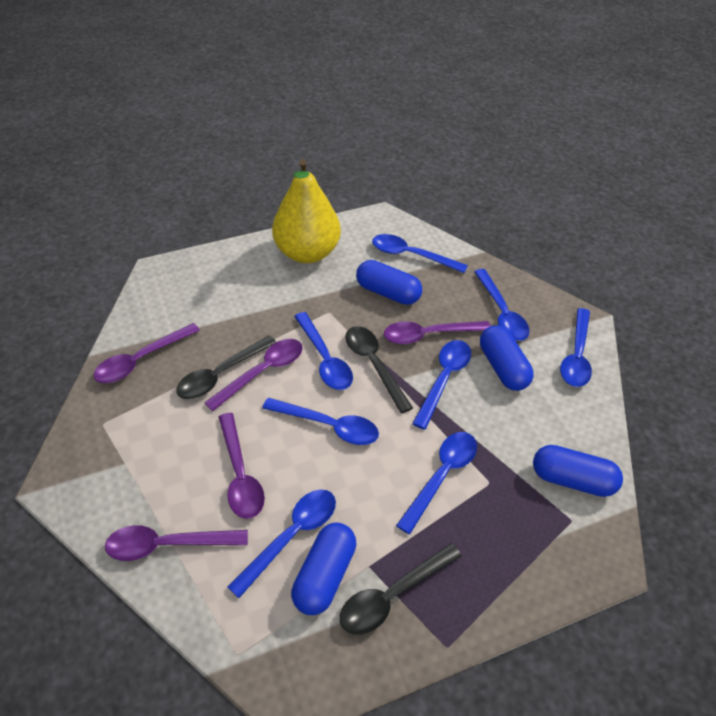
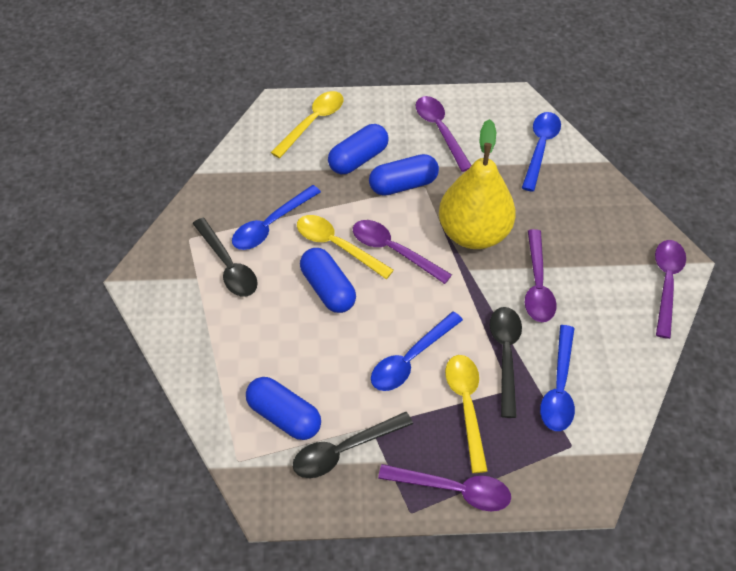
blue spoon: 8 -> 4
yellow spoon: 0 -> 3

